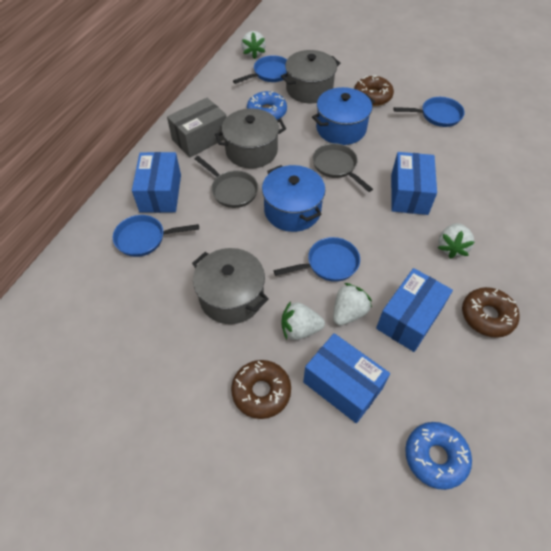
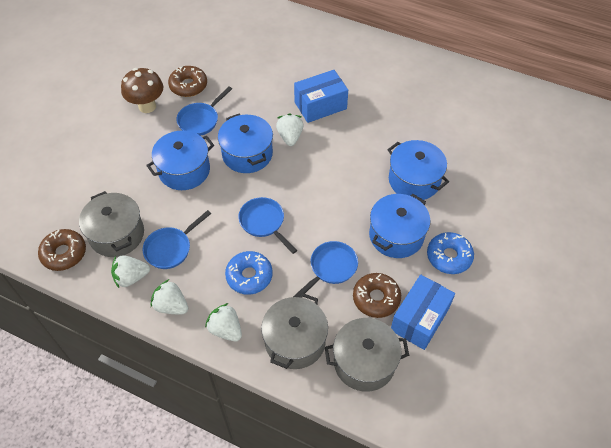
blue box: 4 -> 2
blue pot: 2 -> 4
brown mushroom: 0 -> 1
grey box: 1 -> 0
grey pan: 2 -> 0

